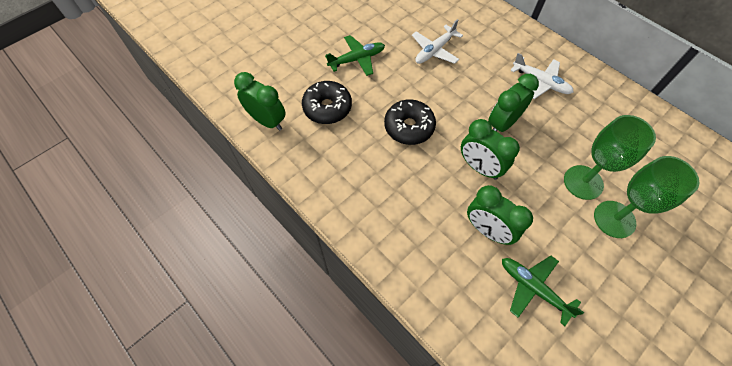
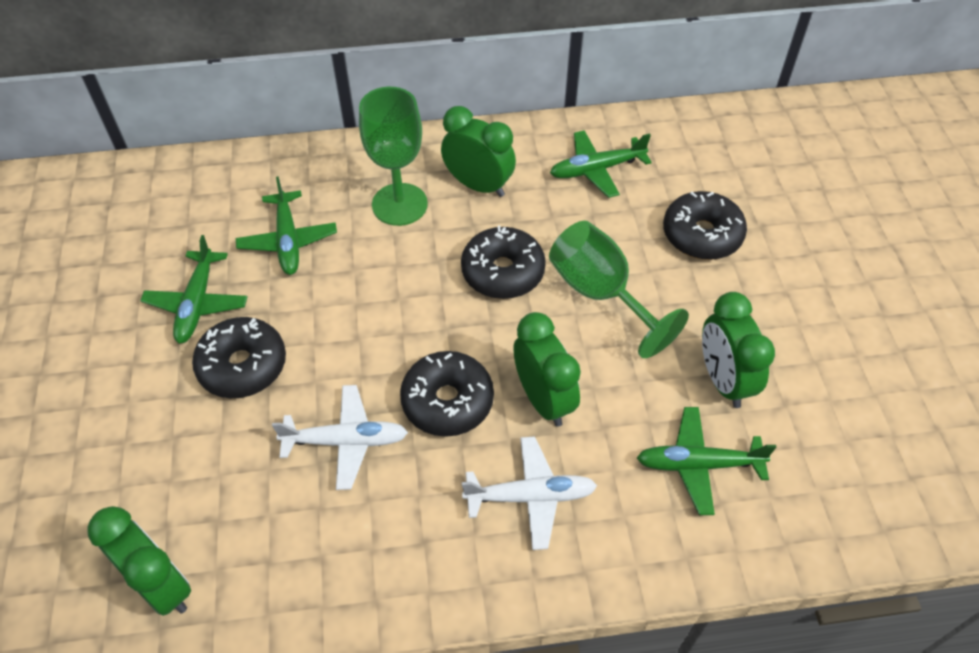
black donut: 2 -> 4
green plane: 2 -> 4

